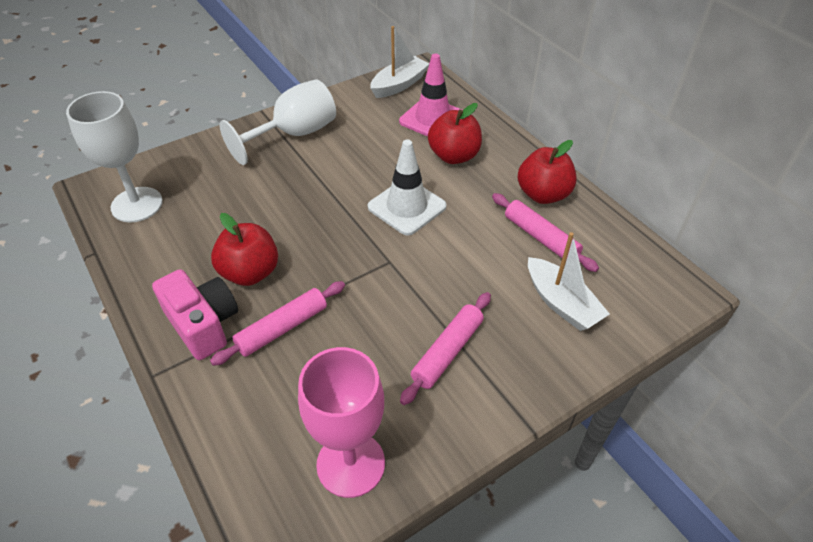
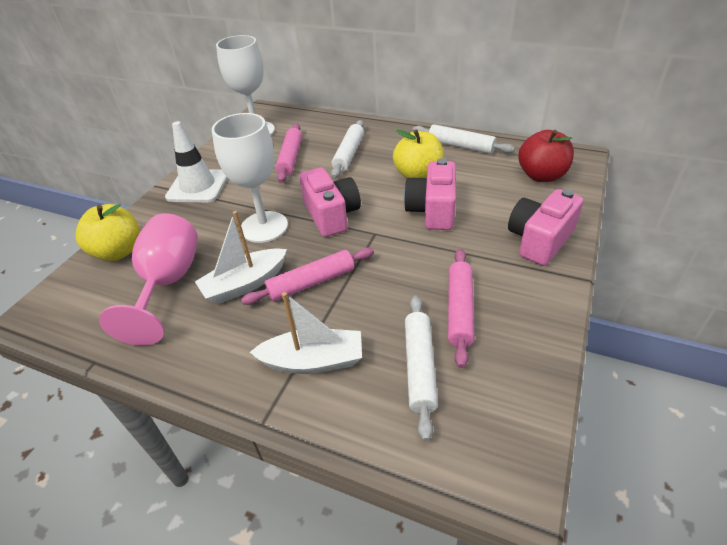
pink camera: 1 -> 3
pink traffic cone: 1 -> 0
red apple: 3 -> 1
white rolling pin: 0 -> 3
yellow apple: 0 -> 2

